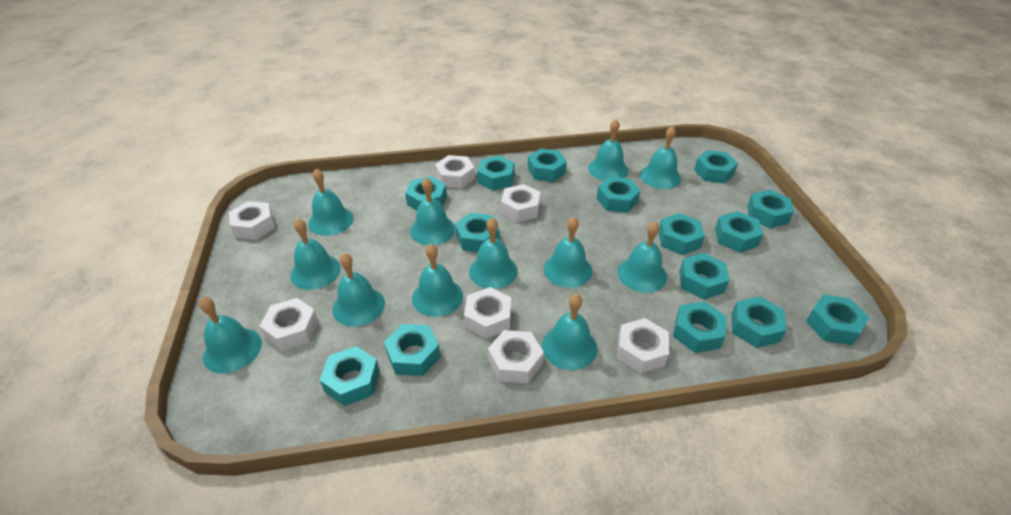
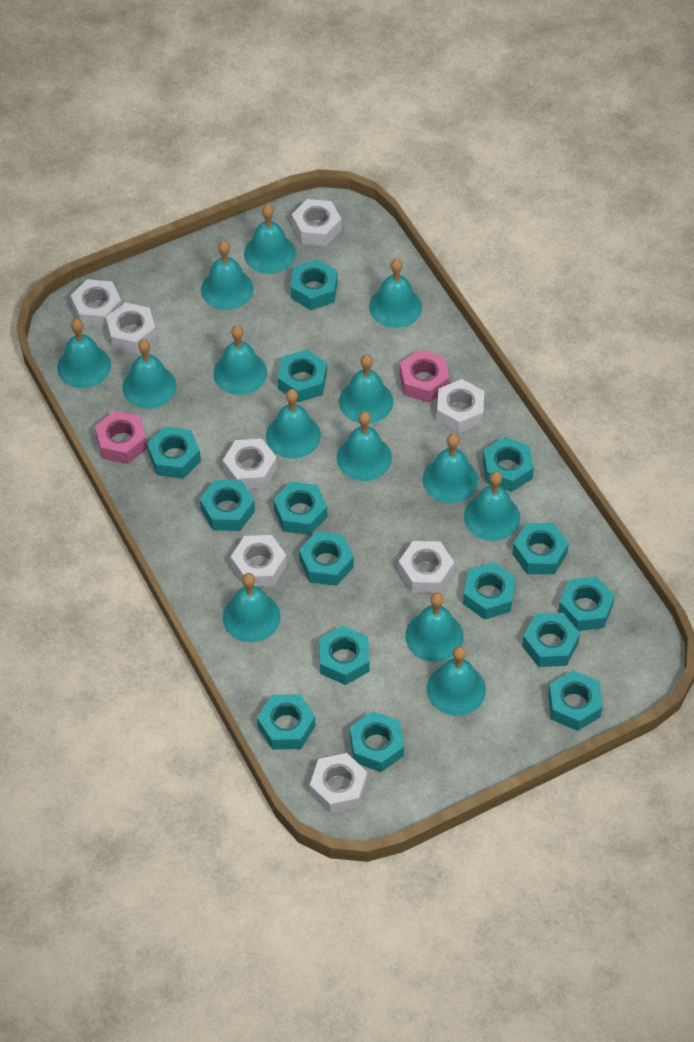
pink nut: 0 -> 2
turquoise bell: 12 -> 14
white nut: 7 -> 8

